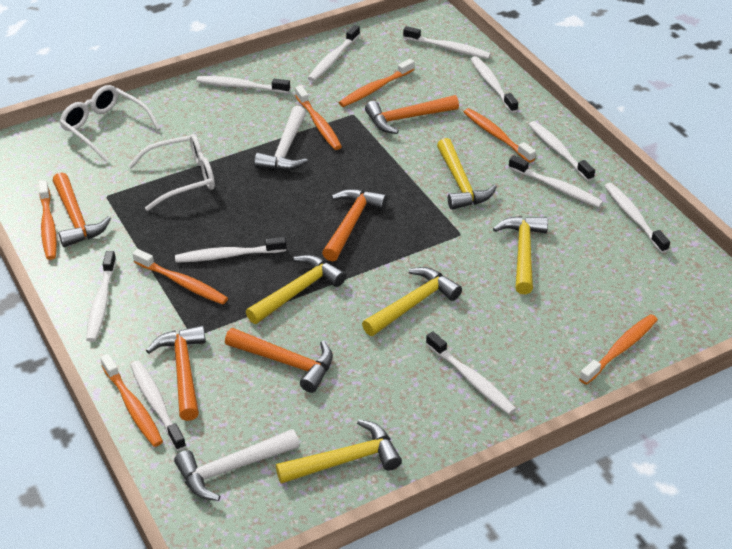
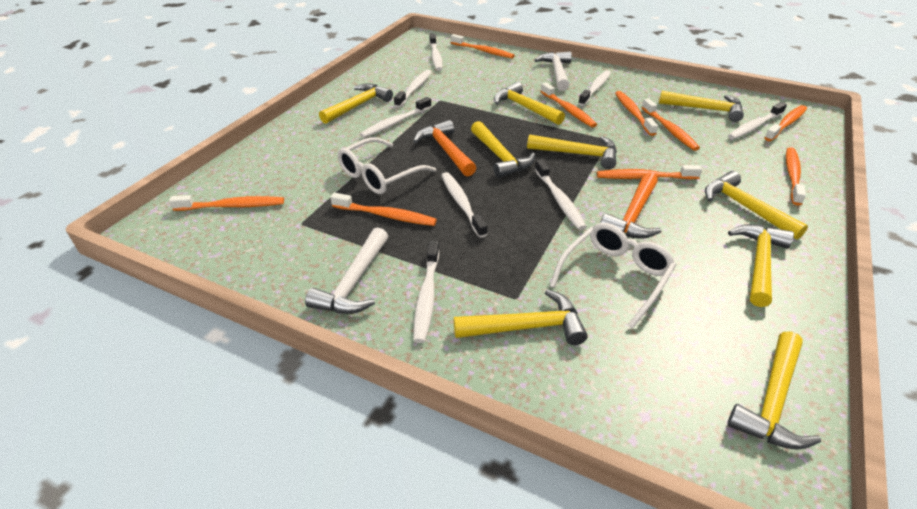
orange hammer: 5 -> 2
orange toothbrush: 7 -> 9
white toothbrush: 11 -> 8
yellow hammer: 5 -> 9

